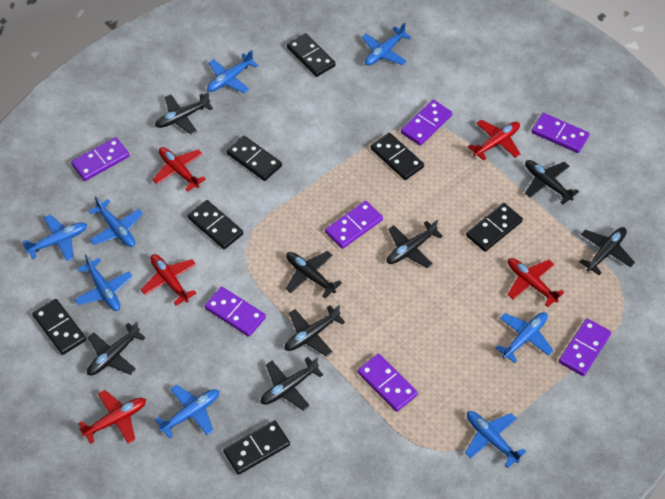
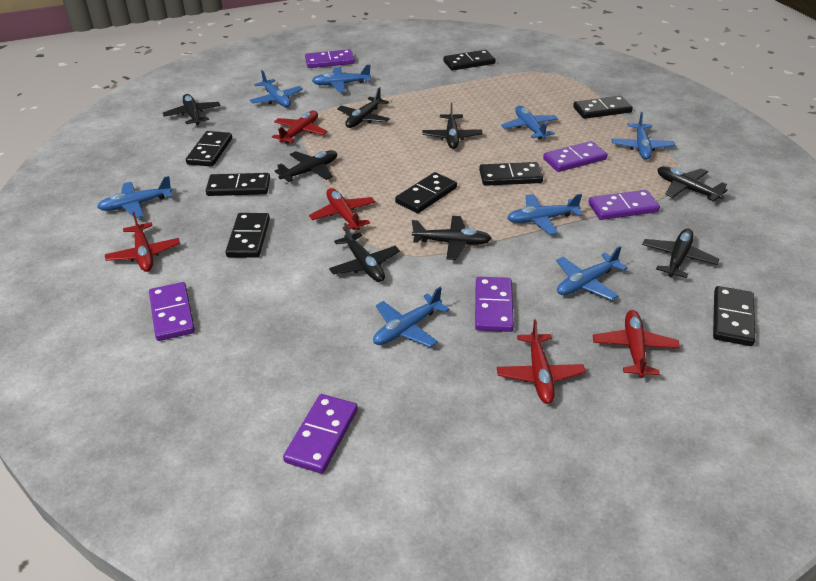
black domino: 7 -> 8
purple domino: 7 -> 6

